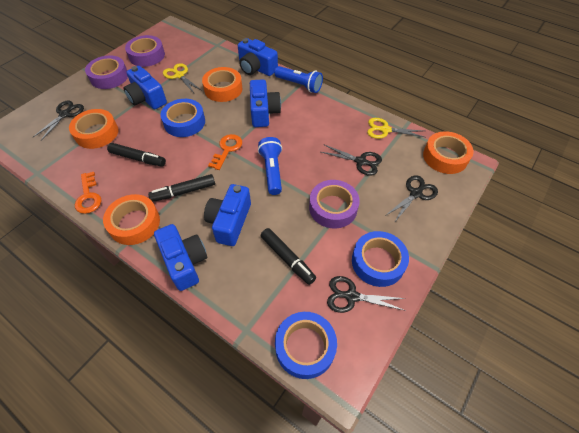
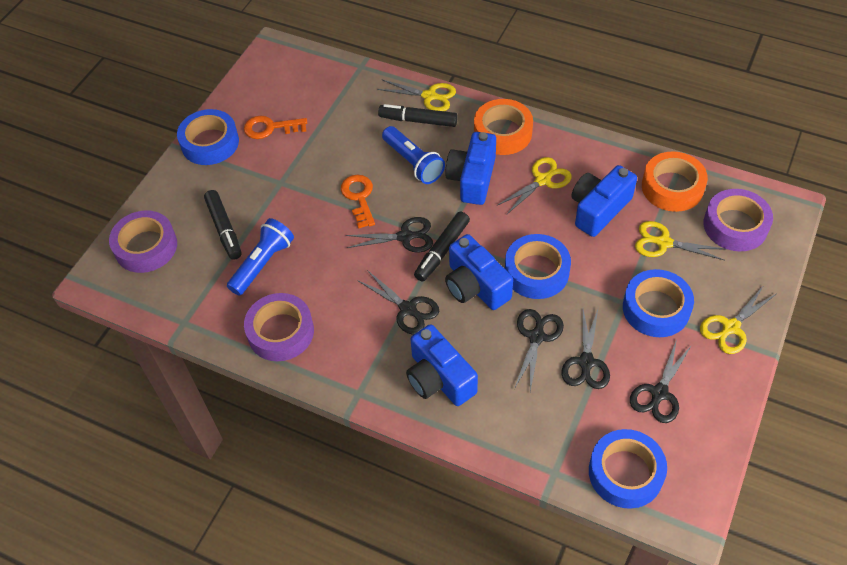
black scissors: 4 -> 5
blue camera: 5 -> 4
blue tape: 3 -> 4
orange tape: 4 -> 2
yellow scissors: 2 -> 4

